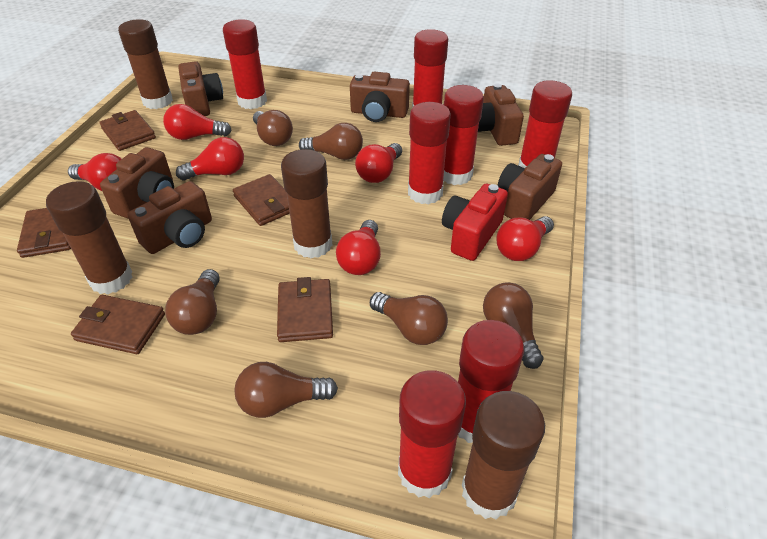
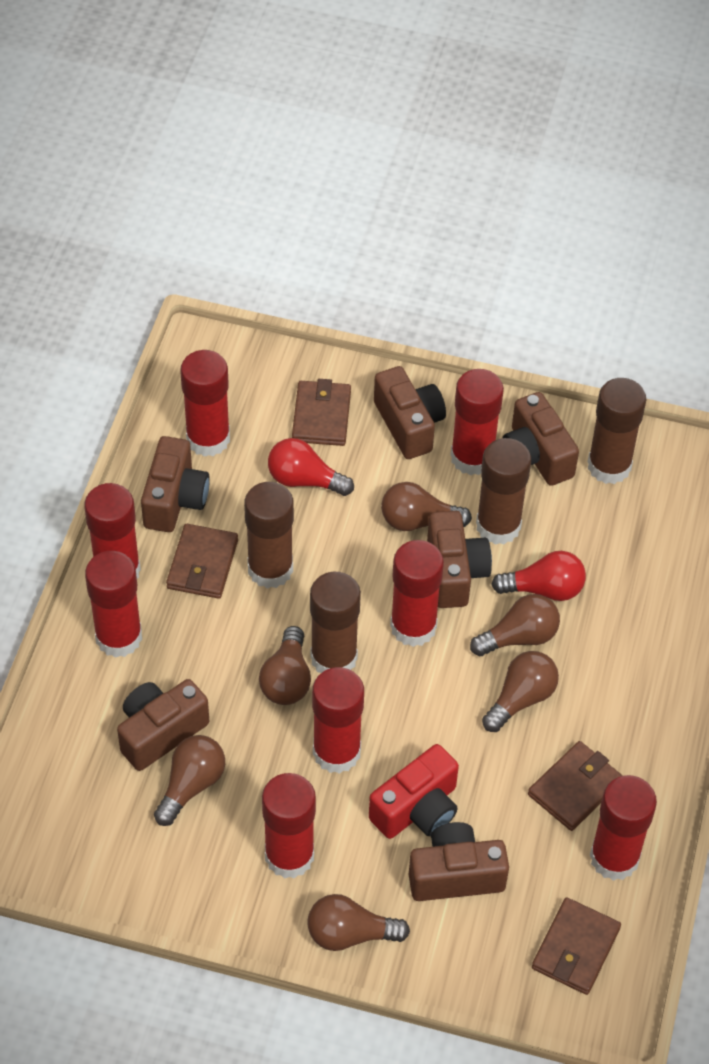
brown wallet: 5 -> 4
red glue stick: 7 -> 8
red light bulb: 6 -> 2

